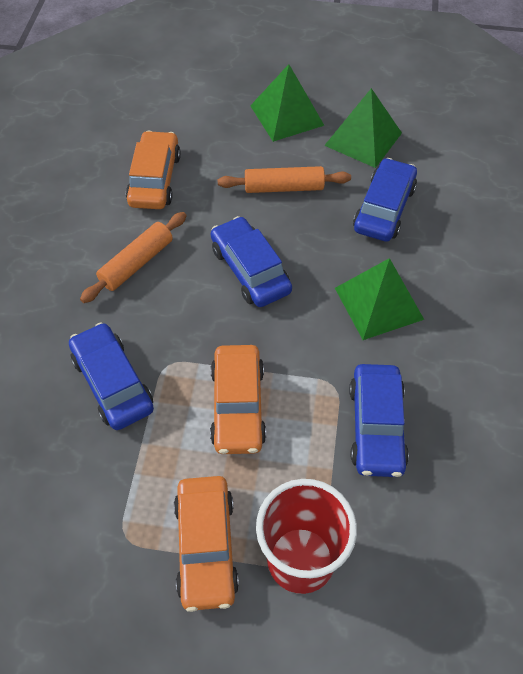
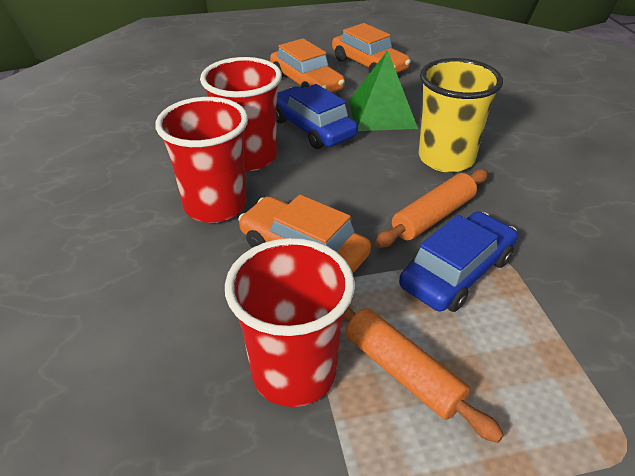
blue car: 4 -> 2
green pyramid: 3 -> 1
red cup: 1 -> 3
yellow cup: 0 -> 1

